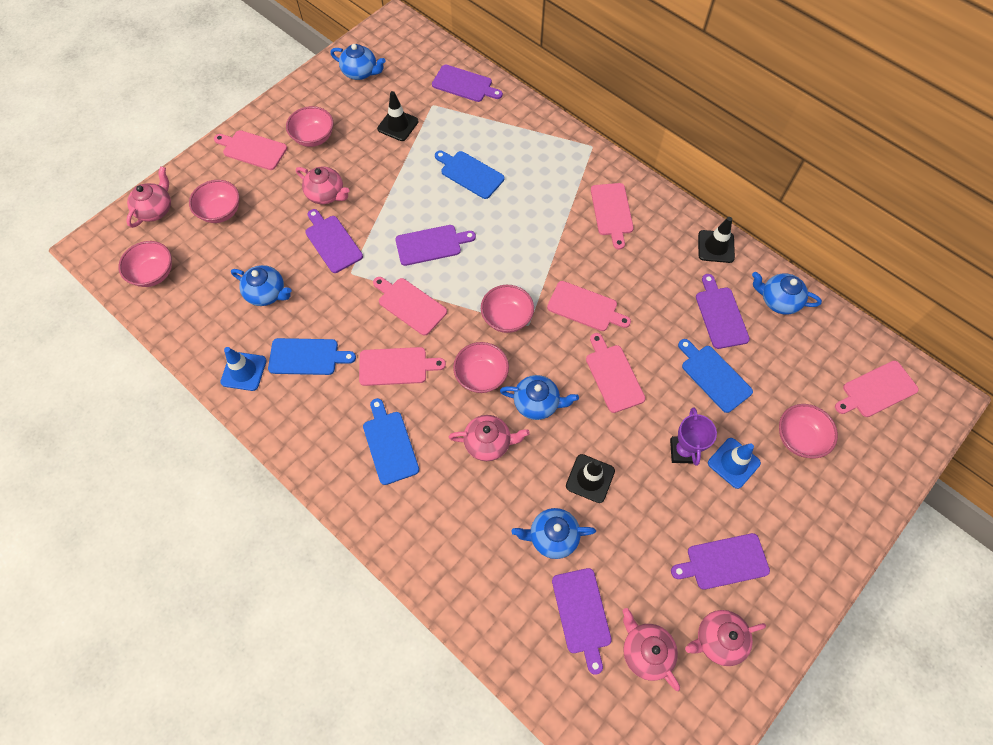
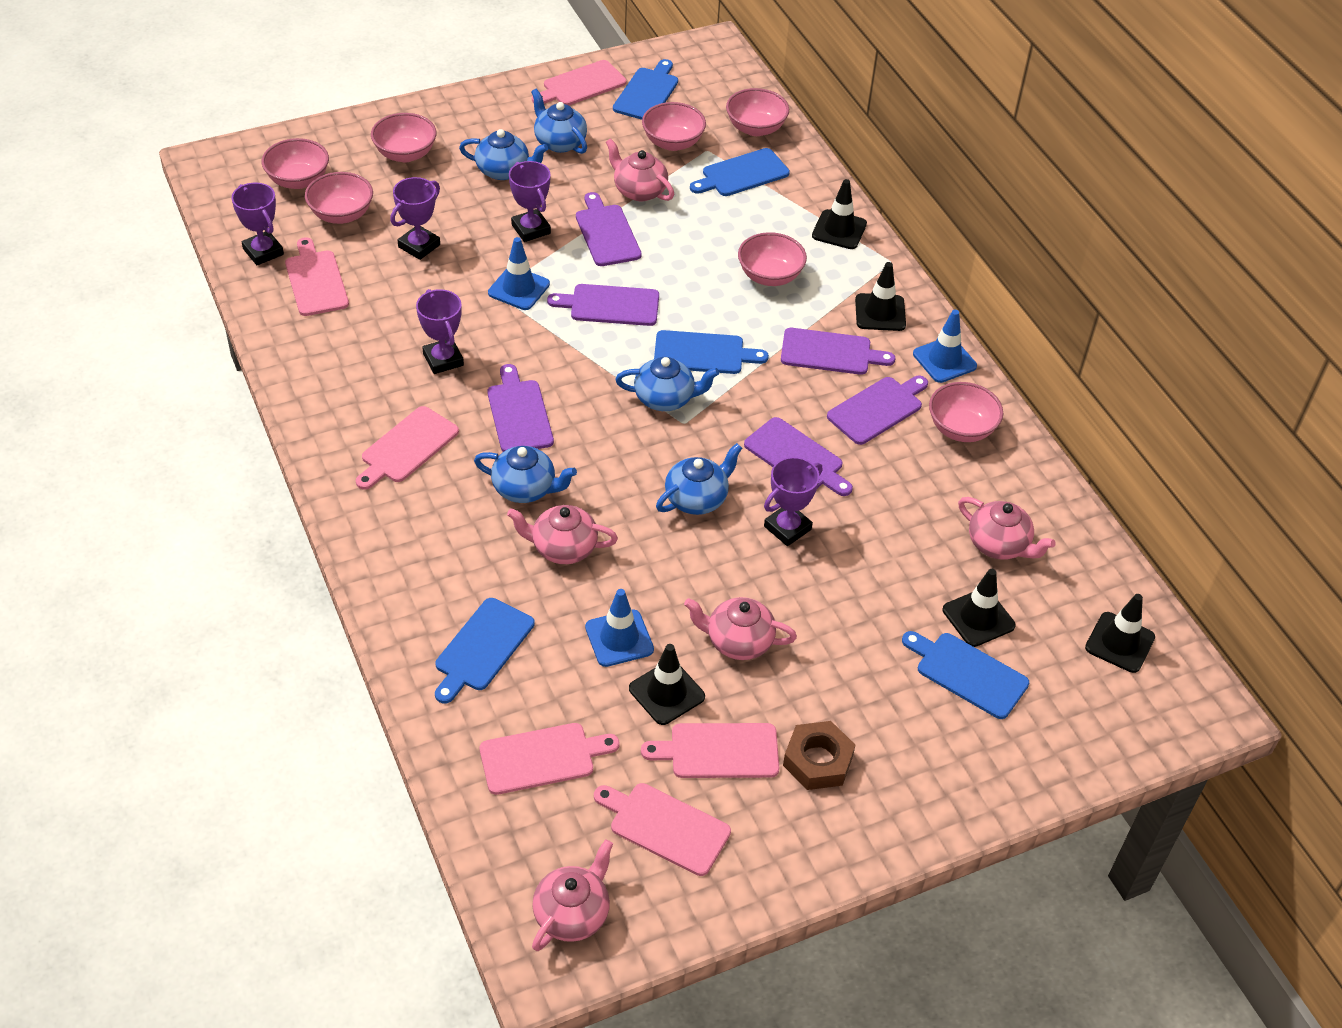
black traffic cone: 3 -> 5
blue cutting board: 4 -> 5
blue traffic cone: 2 -> 3
brown nut: 0 -> 1
pink bowl: 6 -> 7
pink cutting board: 7 -> 6
purple trophy: 1 -> 5

